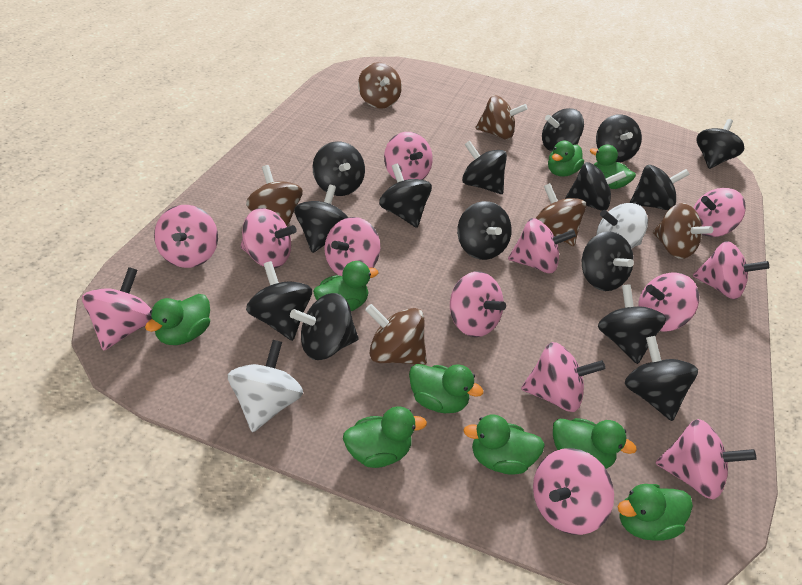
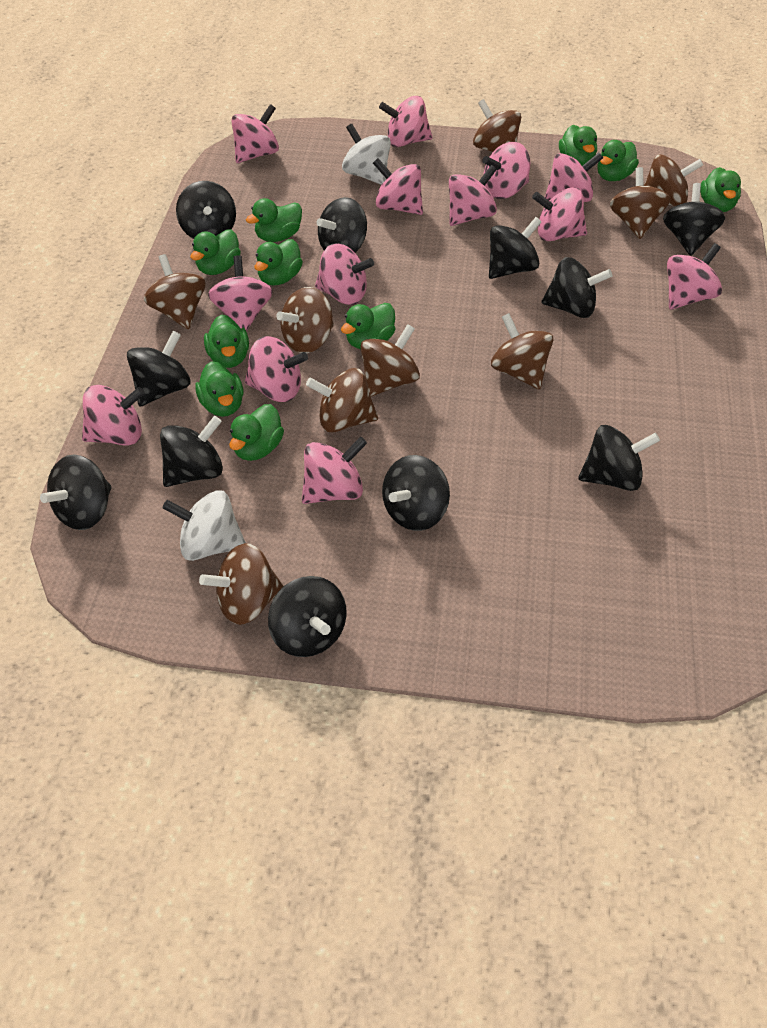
black spinning top: 15 -> 11
brown spinning top: 6 -> 9
green duck: 9 -> 10

